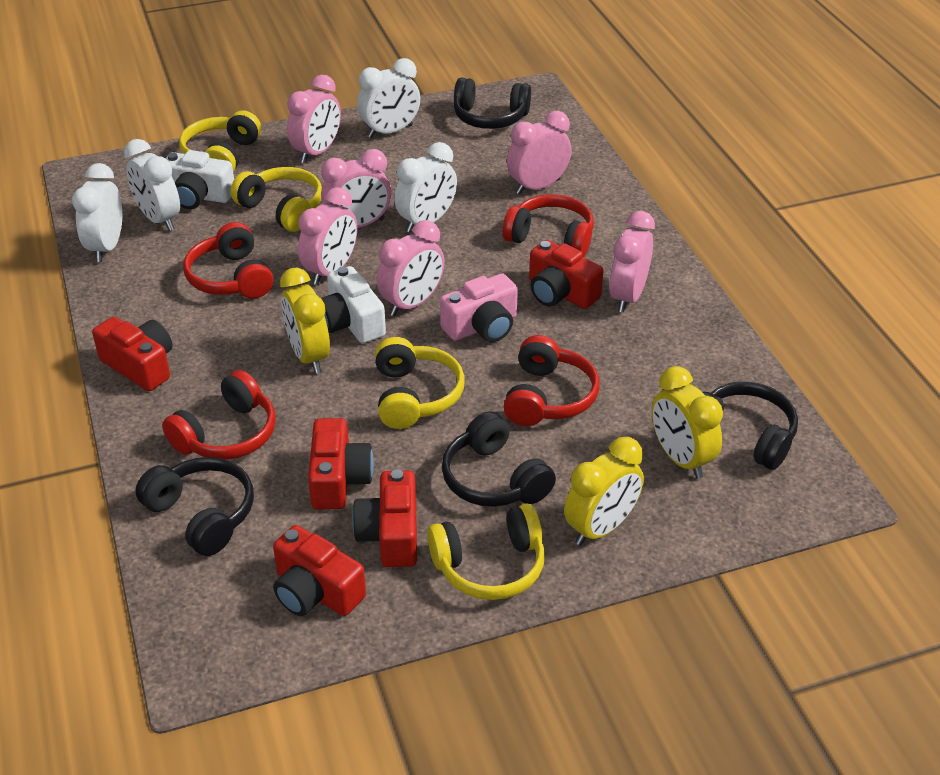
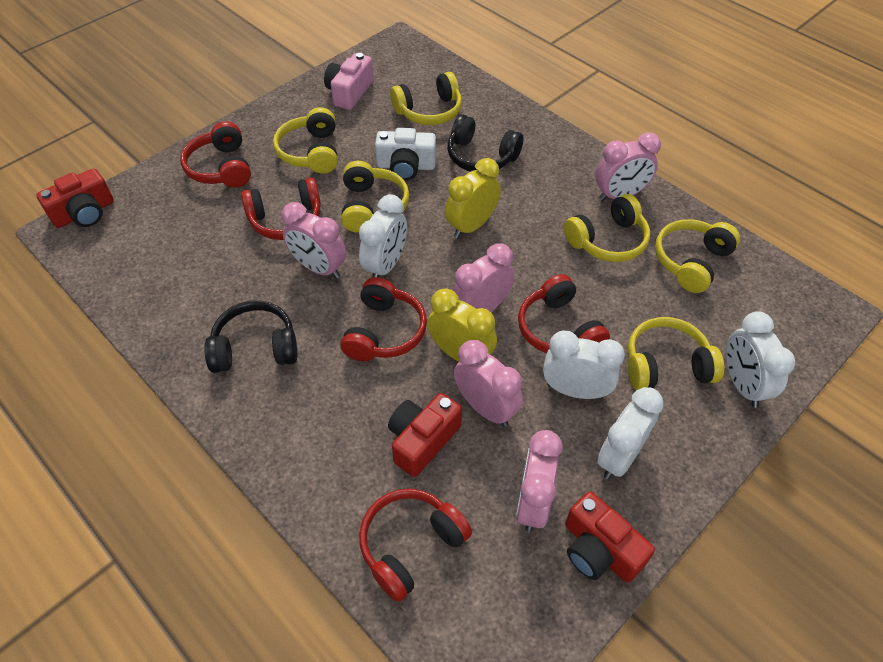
black headphones: 4 -> 2
pink clock: 6 -> 5
red camera: 5 -> 3
red headphones: 4 -> 5
white camera: 2 -> 1
yellow clock: 3 -> 2
yellow headphones: 4 -> 6

